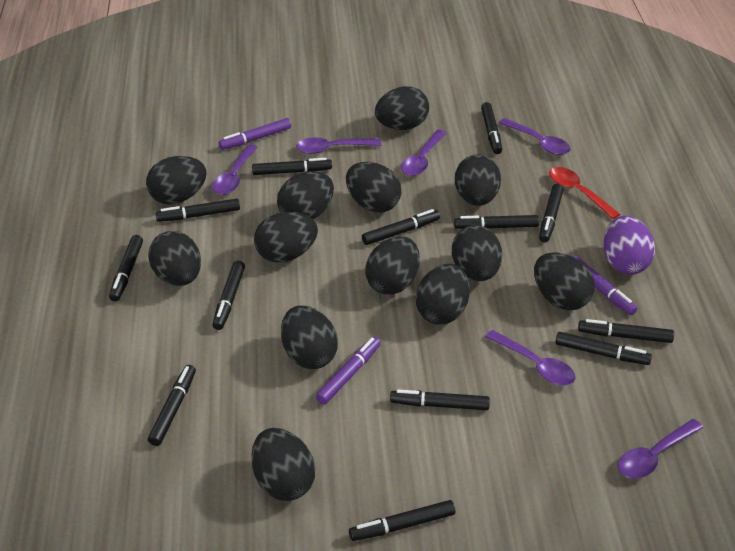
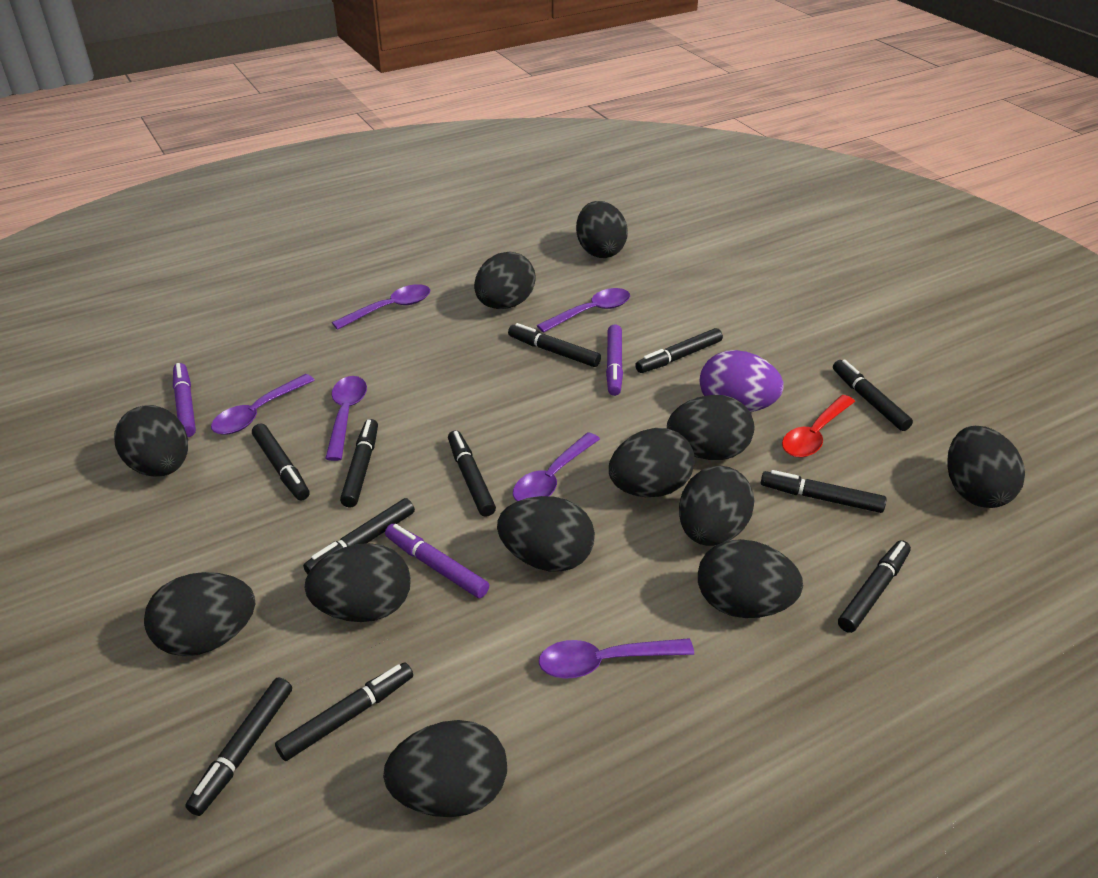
black egg: 13 -> 12
black marker: 13 -> 11

